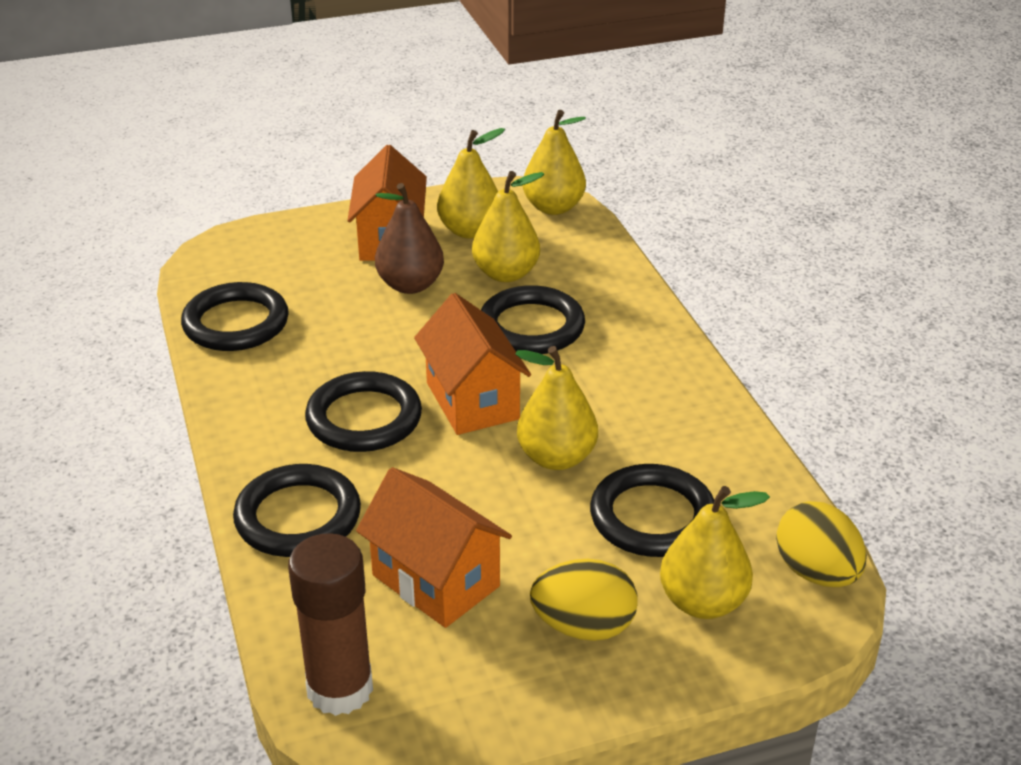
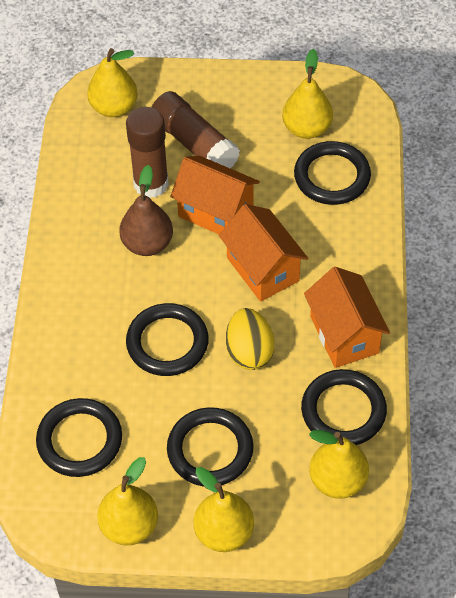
brown glue stick: 1 -> 2
yellow egg: 2 -> 1

